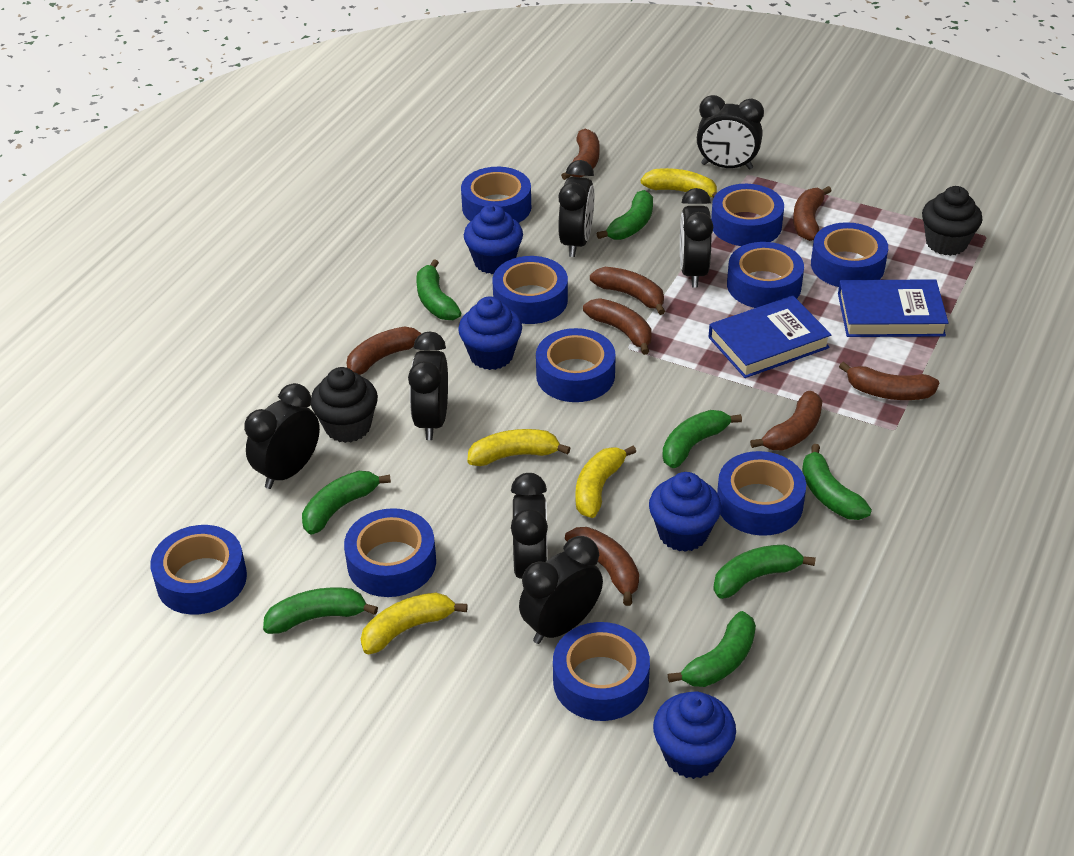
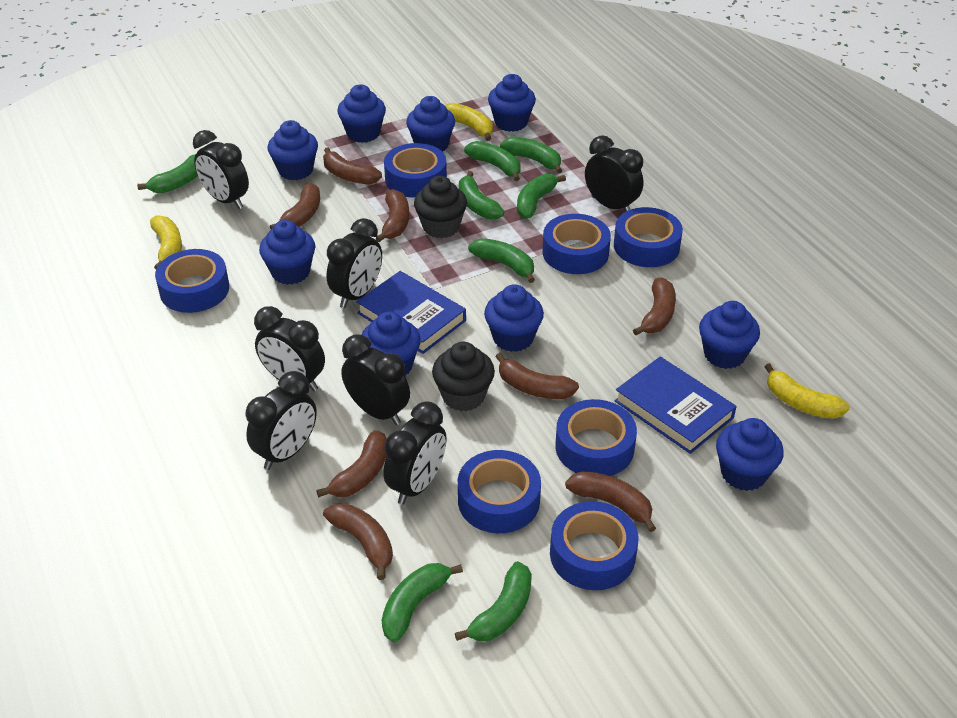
blue cupcake: 4 -> 9
blue tape: 10 -> 7
yellow banana: 4 -> 3

